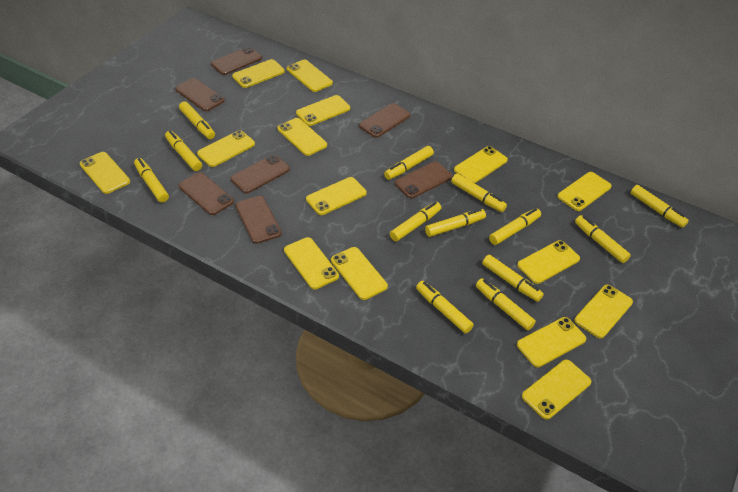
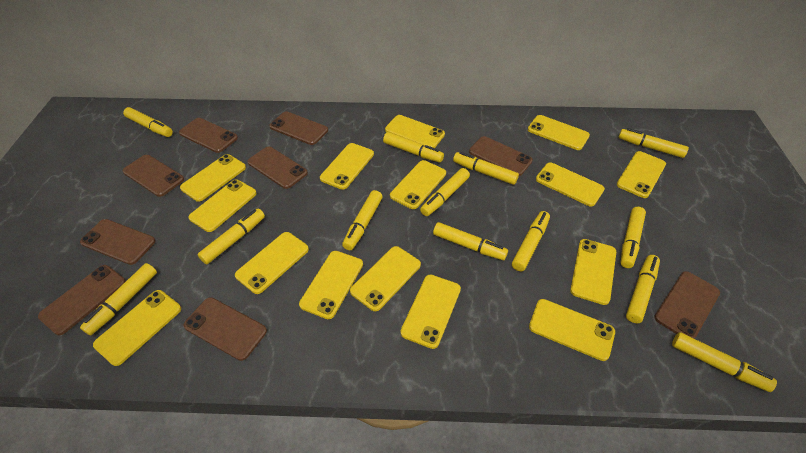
brown phone: 7 -> 9

